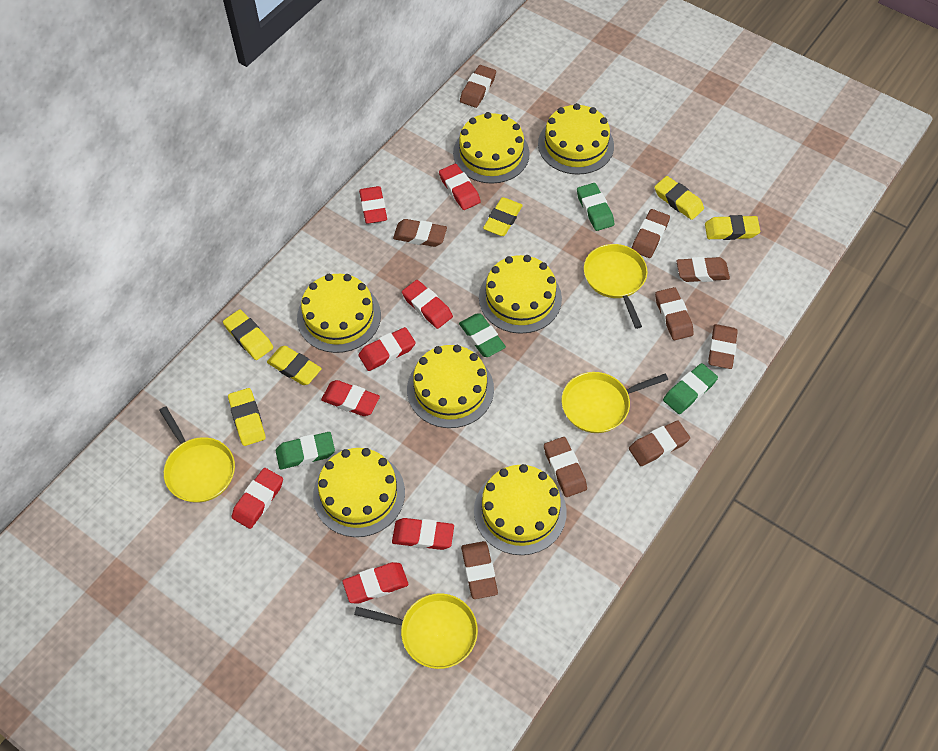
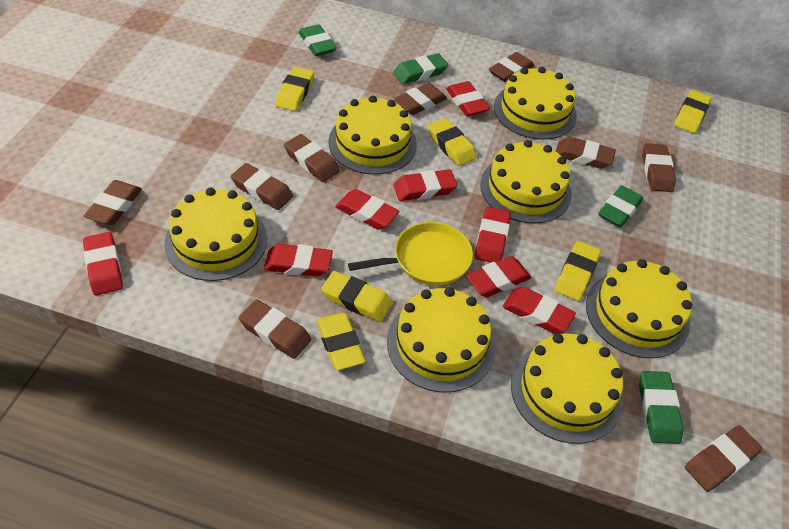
yellow pan: 4 -> 1

